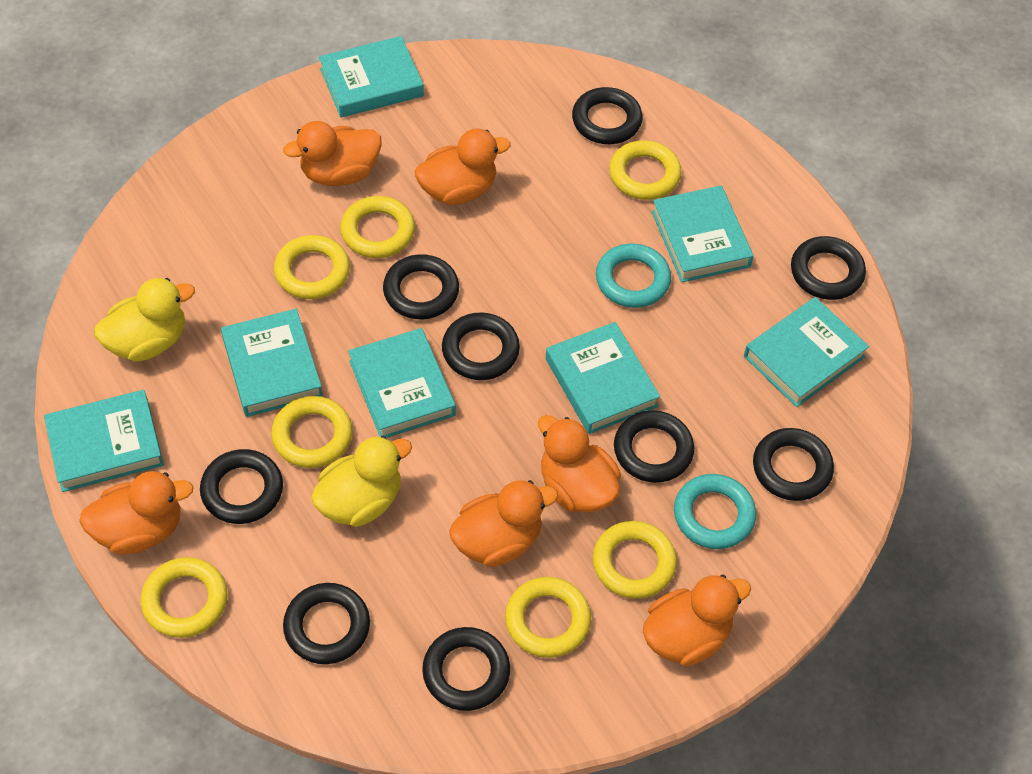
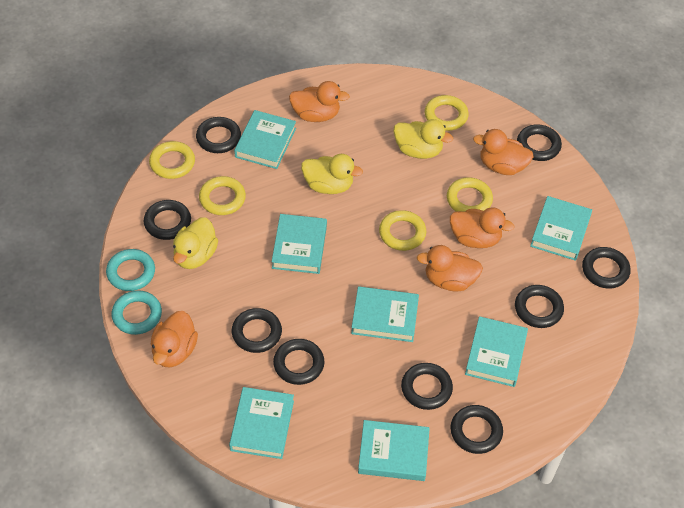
orange duck: 6 -> 5
yellow duck: 2 -> 3
yellow ring: 7 -> 5

